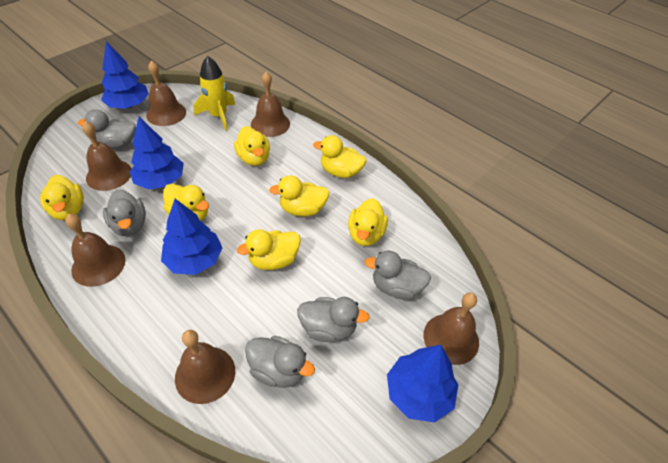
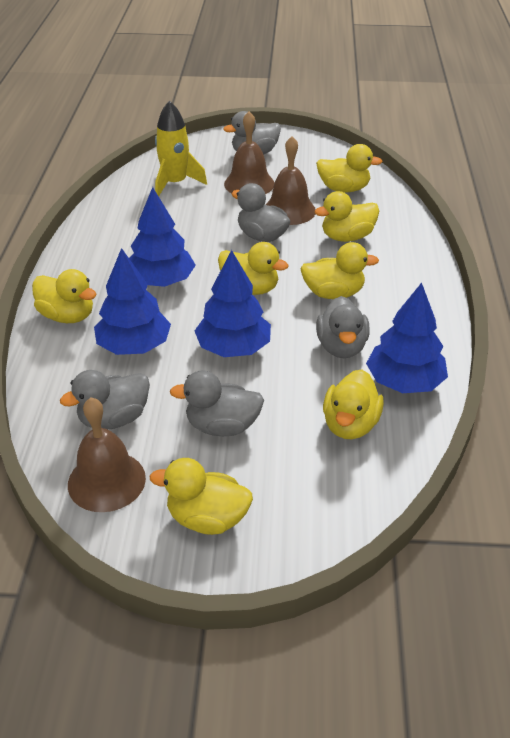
brown bell: 6 -> 3

